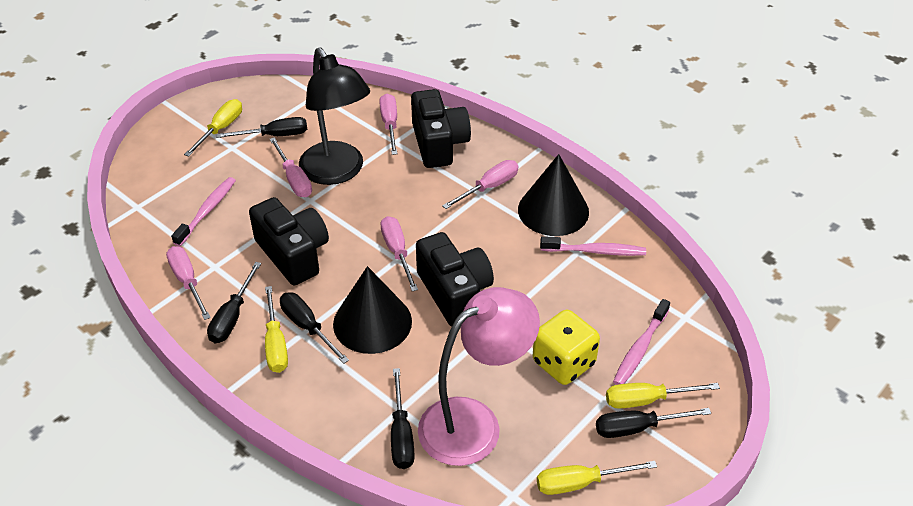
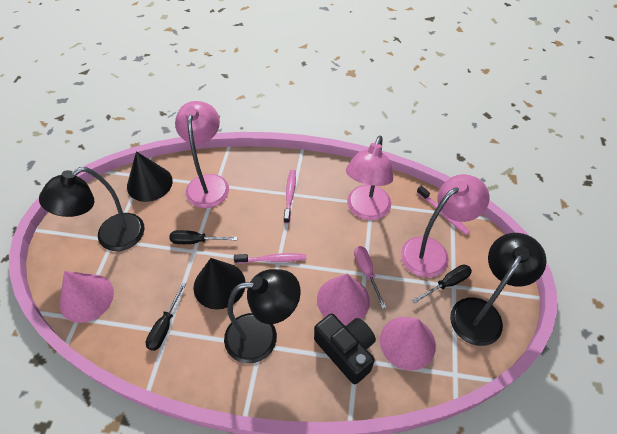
black camera: 3 -> 1
black lamp: 1 -> 3
black screwdriver: 5 -> 3
pink cone: 0 -> 3
pink lamp: 1 -> 3
pink screwdriver: 5 -> 1
yellow dice: 1 -> 0
yellow screwdriver: 4 -> 0

